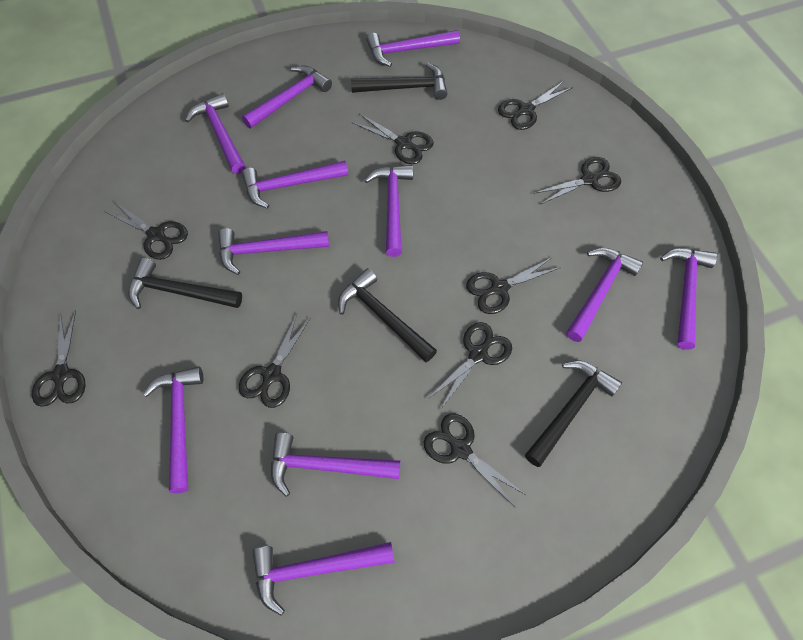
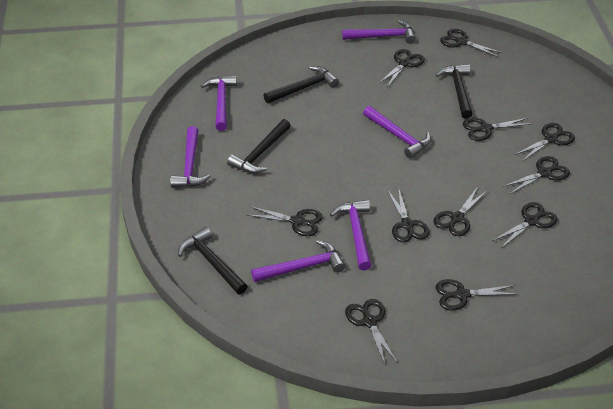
black scissors: 9 -> 11
purple hammer: 11 -> 6

